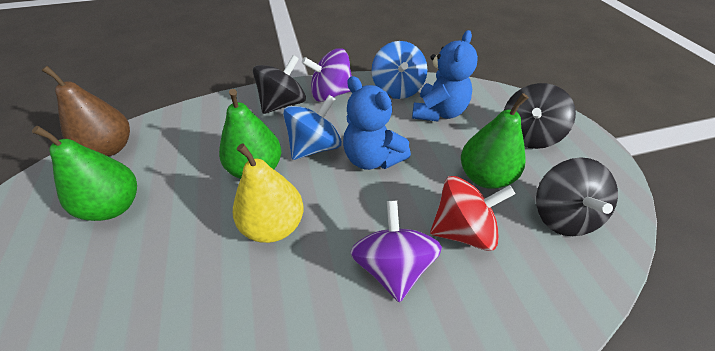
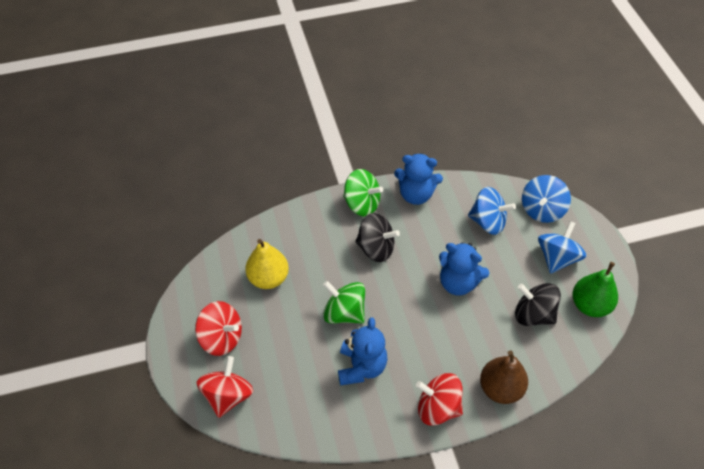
black spinning top: 3 -> 2
blue spinning top: 2 -> 3
blue teddy bear: 2 -> 3
green pear: 3 -> 1
green spinning top: 0 -> 2
purple spinning top: 2 -> 0
red spinning top: 1 -> 3

